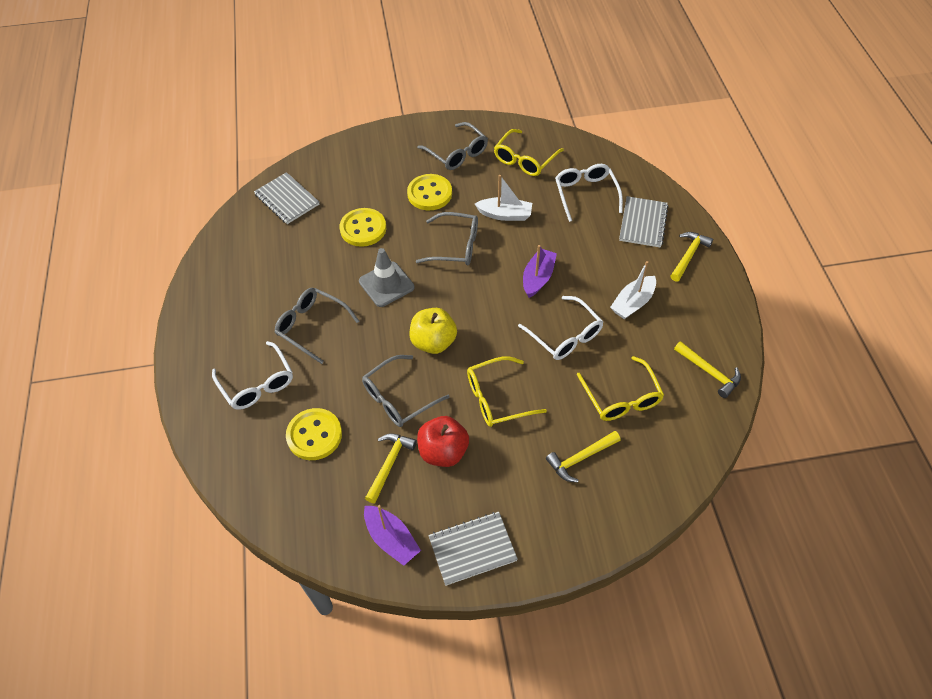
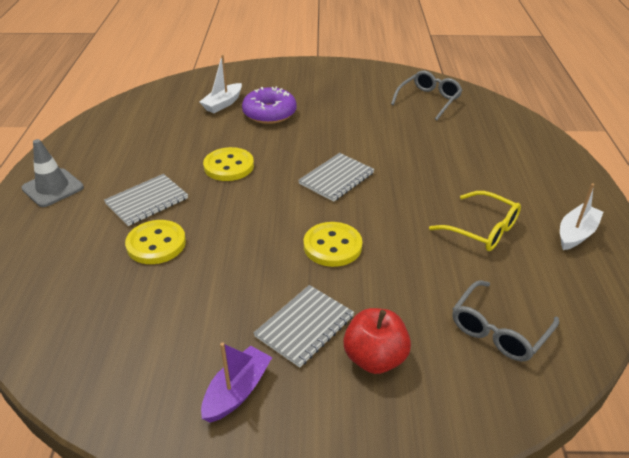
grey glasses: 4 -> 2
purple boat: 2 -> 1
purple donut: 0 -> 1
white glasses: 3 -> 0
yellow apple: 1 -> 0
yellow glasses: 3 -> 1
yellow hammer: 4 -> 0

